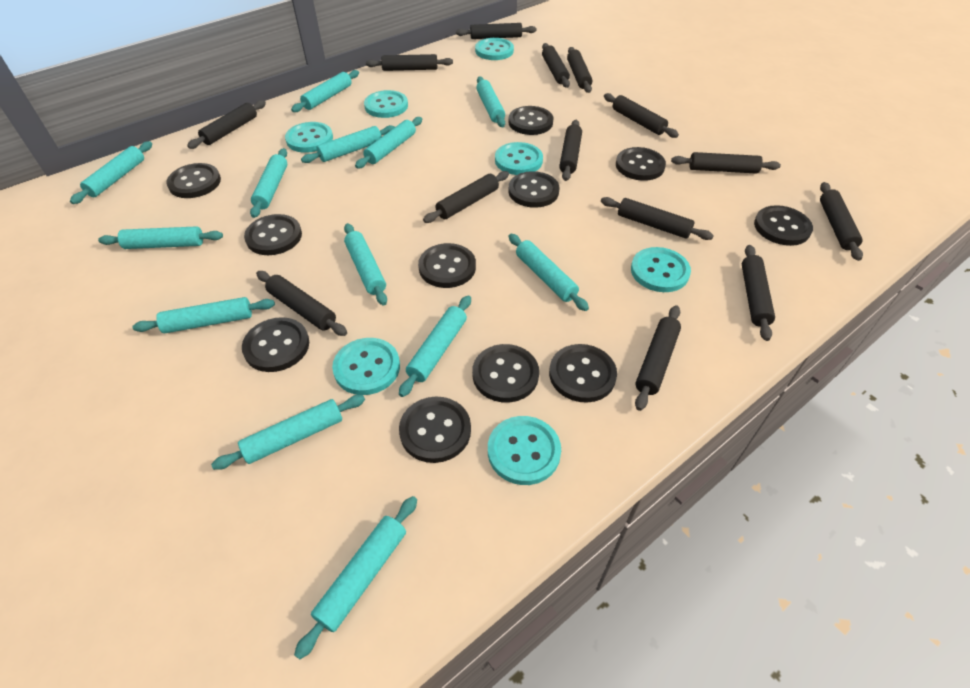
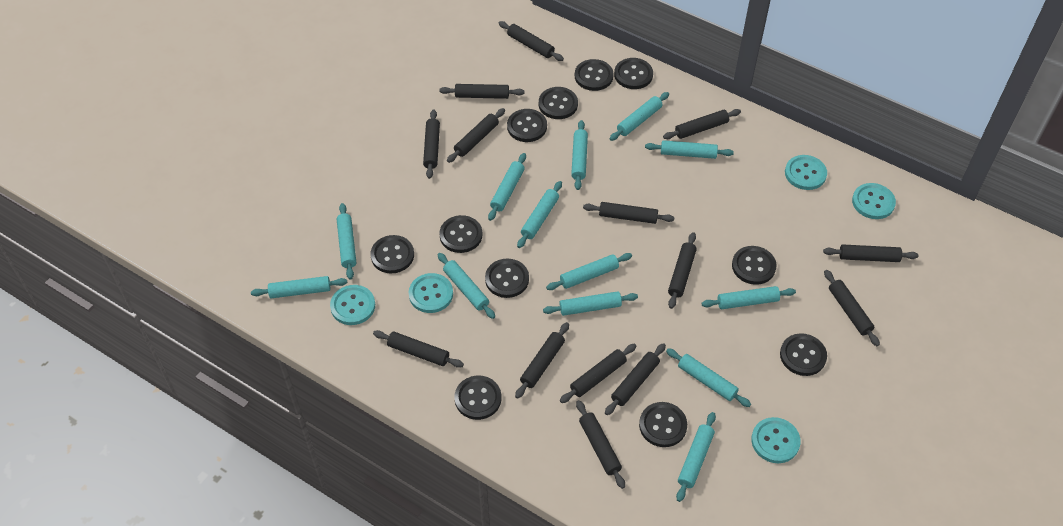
turquoise button: 7 -> 5

